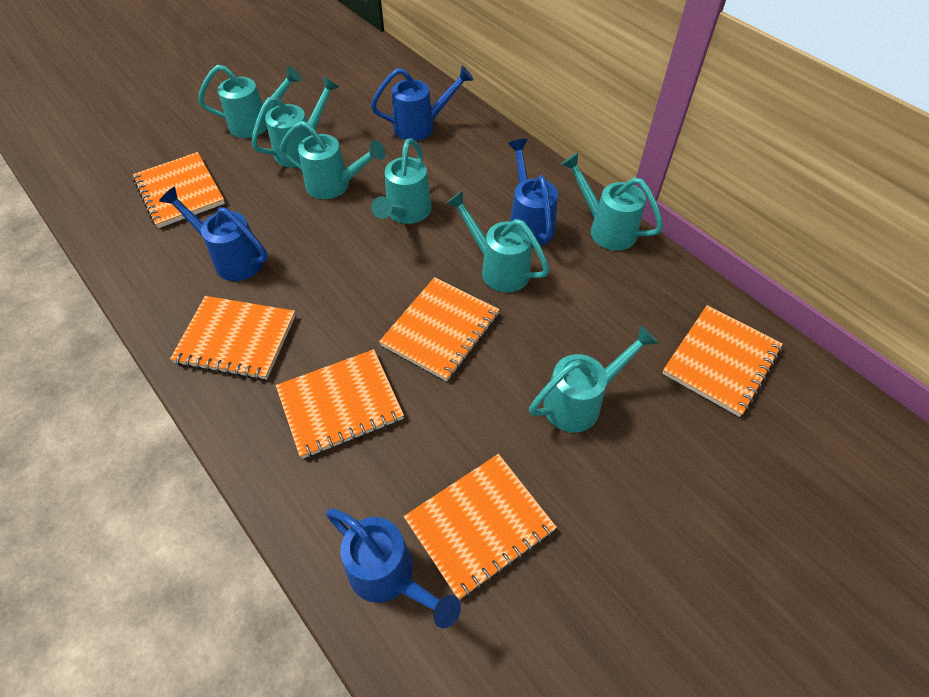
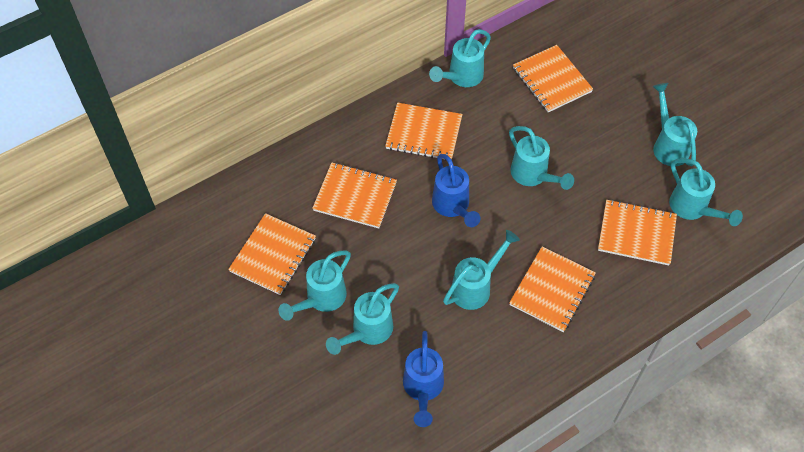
blue watering can: 4 -> 2

